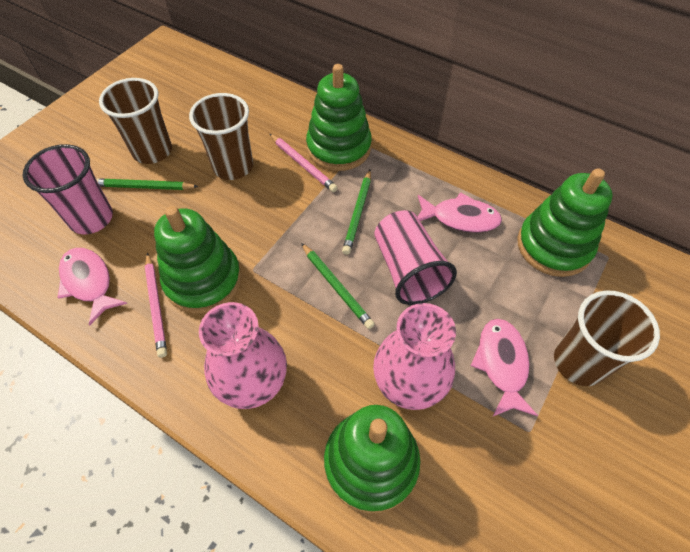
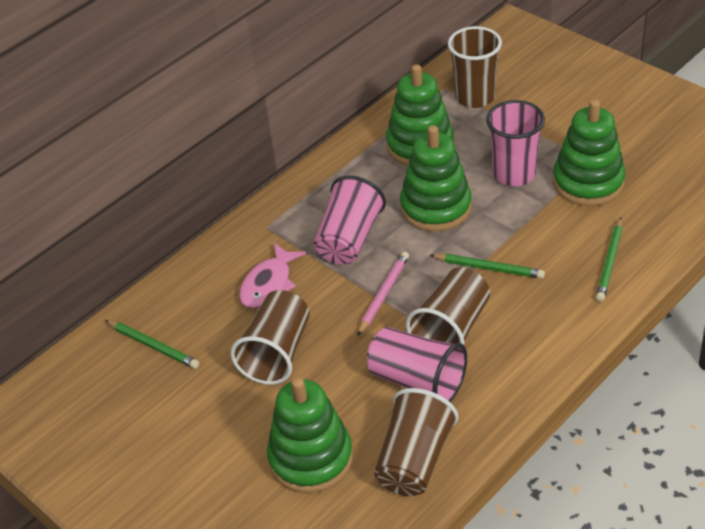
brown cup: 3 -> 4
pink cup: 2 -> 3
pink fish: 3 -> 1
pink pencil: 2 -> 1
pink vase: 2 -> 0

